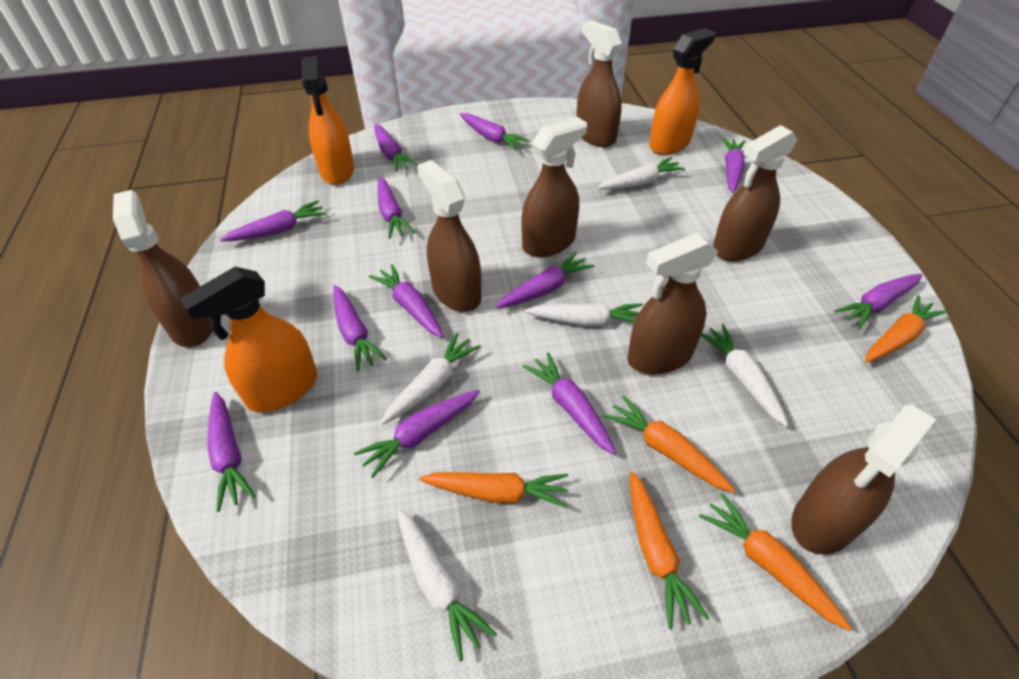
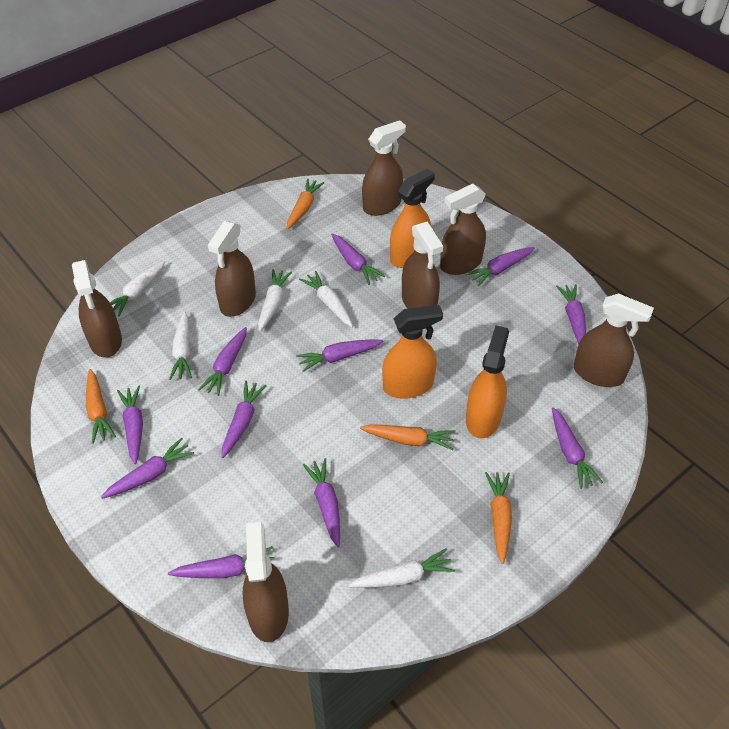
orange carrot: 5 -> 4
purple carrot: 12 -> 11

